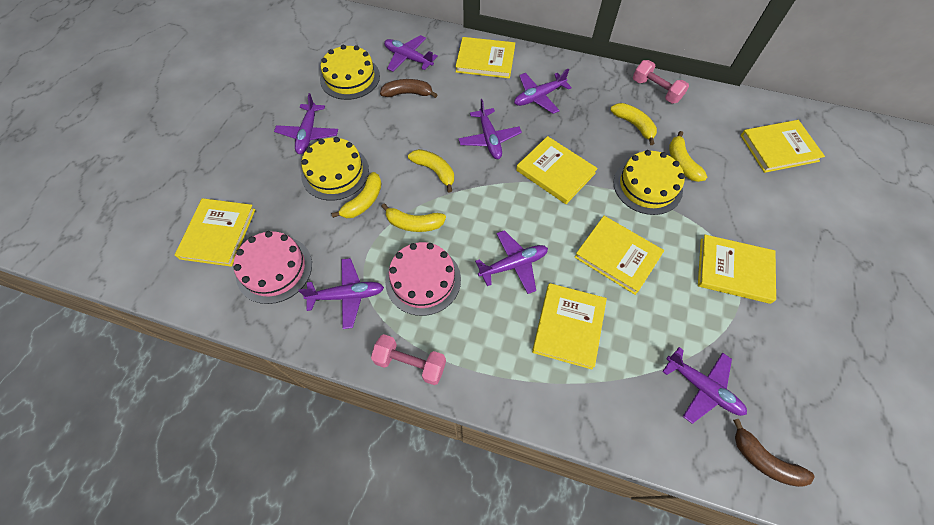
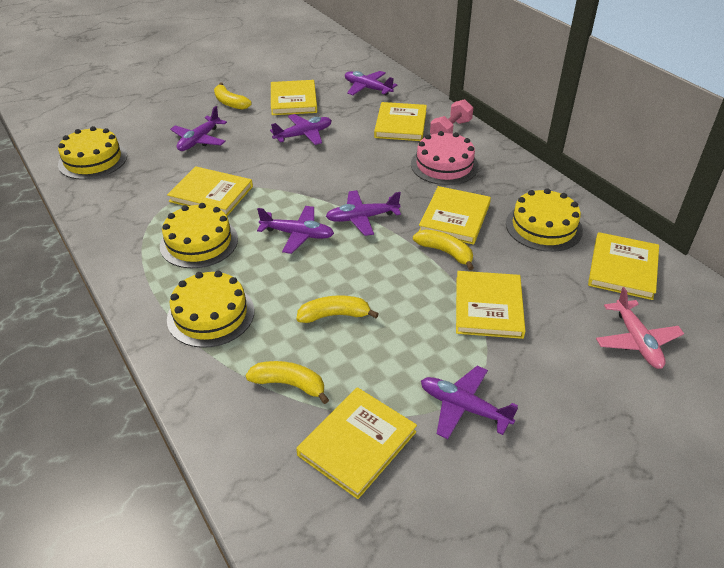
brown banana: 2 -> 0
pink cake: 2 -> 1
pink dumbbell: 2 -> 1
pink plane: 0 -> 1
purple plane: 7 -> 6
yellow banana: 5 -> 4
yellow cake: 3 -> 4

